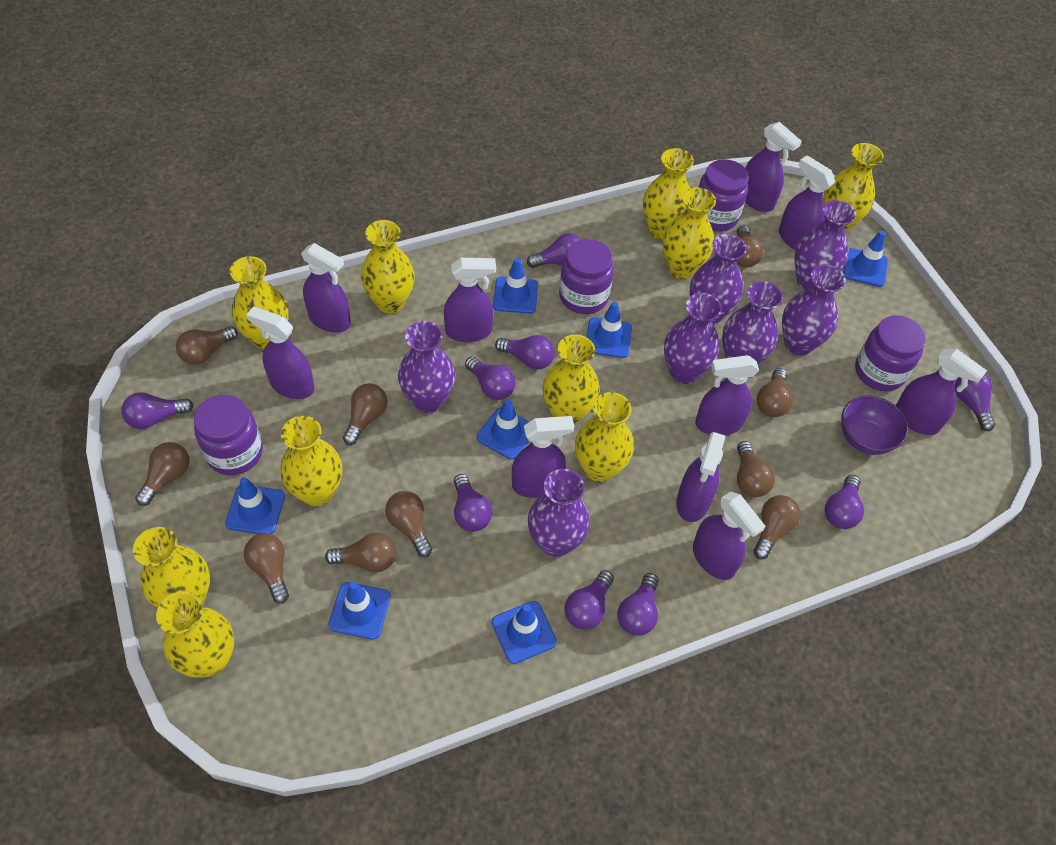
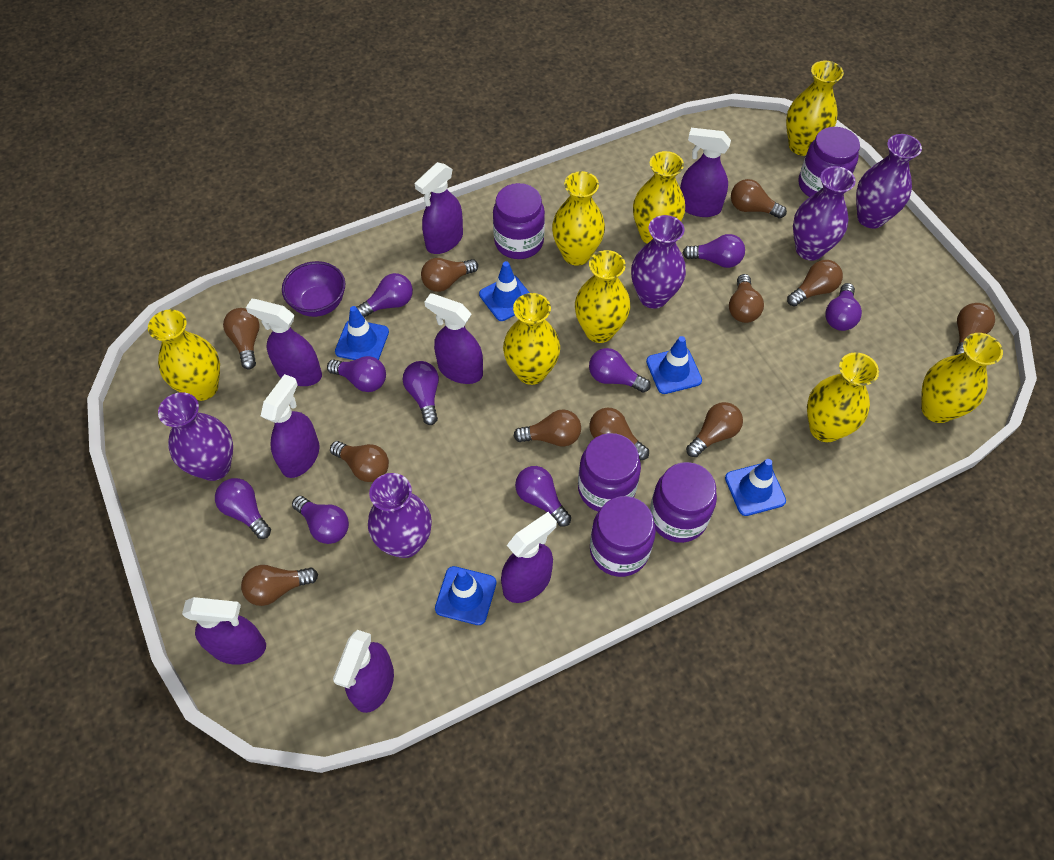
blue traffic cone: 7 -> 5
brown light bulb: 10 -> 11
purple jar: 4 -> 5
purple spray bottle: 10 -> 8
purple vase: 7 -> 5
yellow vase: 10 -> 8

